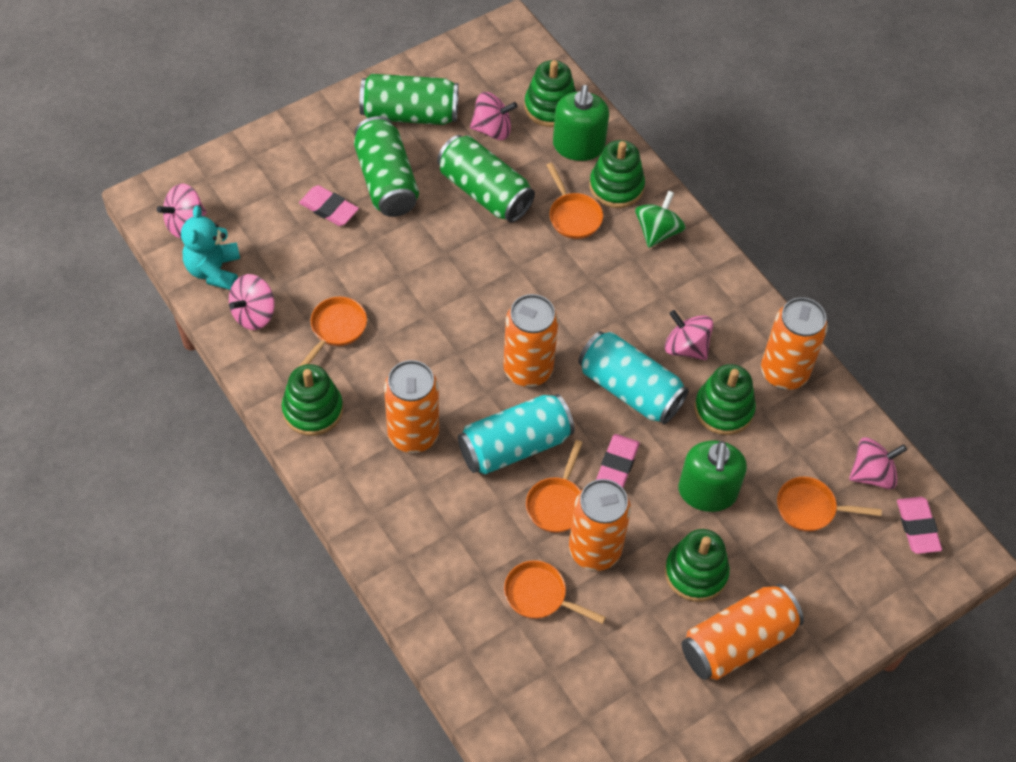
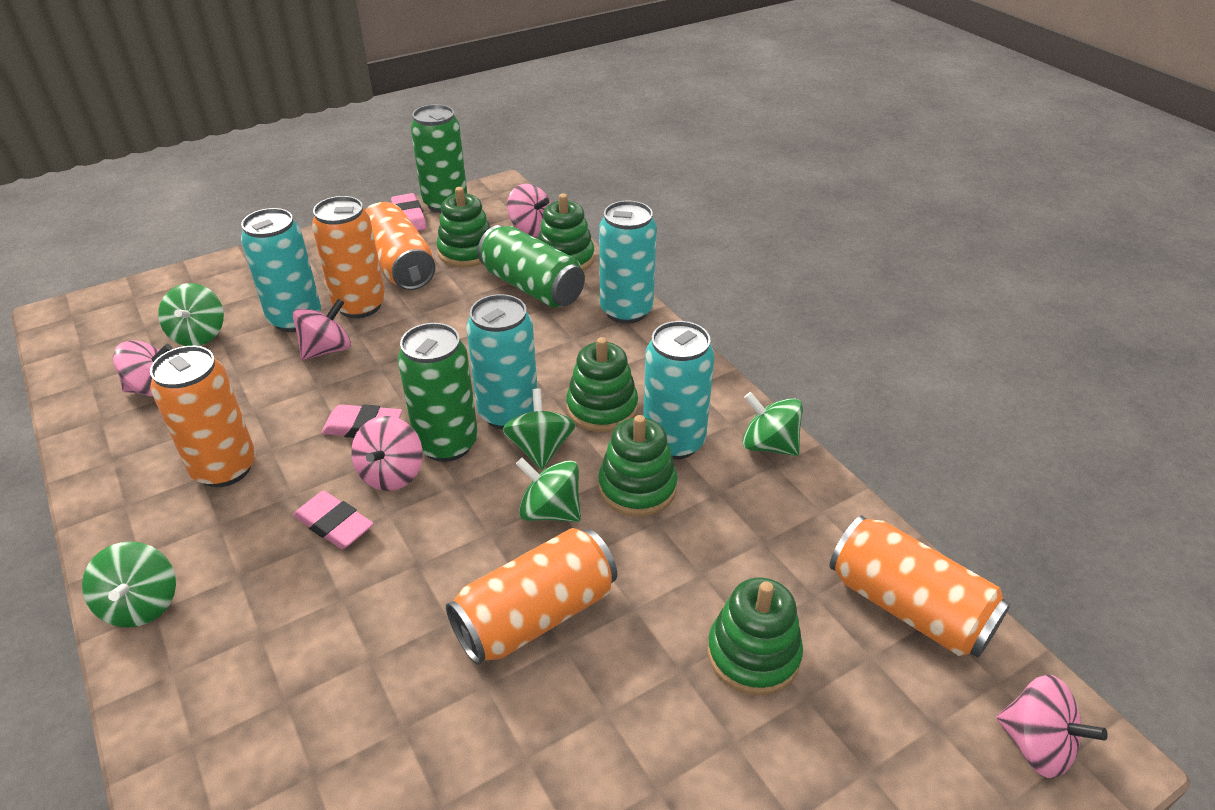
green soap dispenser: 2 -> 0
green spinning top: 1 -> 5
orange pan: 5 -> 0
turquoise can: 2 -> 4
turquoise teddy bear: 1 -> 0

